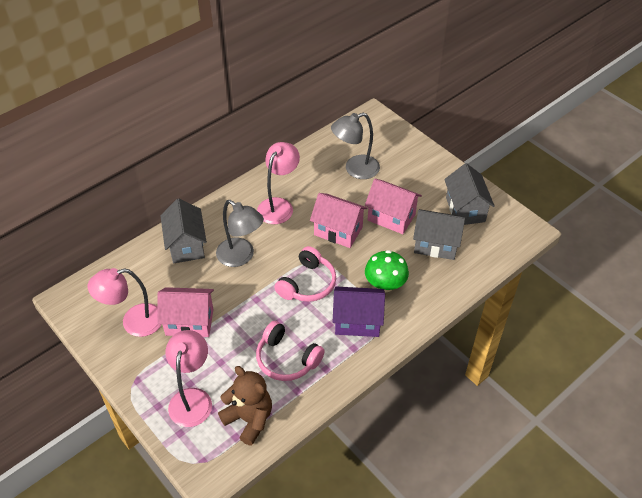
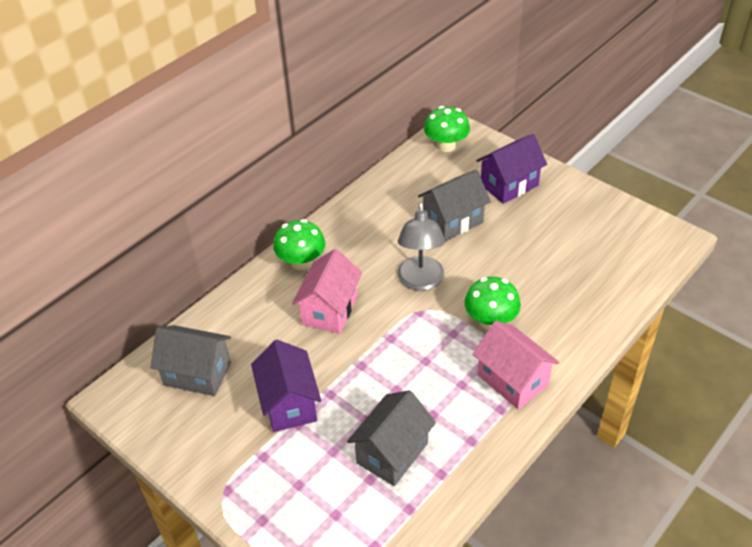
brown teddy bear: 1 -> 0
green mushroom: 1 -> 3
grey lamp: 2 -> 1
pink headphones: 2 -> 0
pink house: 3 -> 2
pink lamp: 3 -> 0
purple house: 1 -> 2

